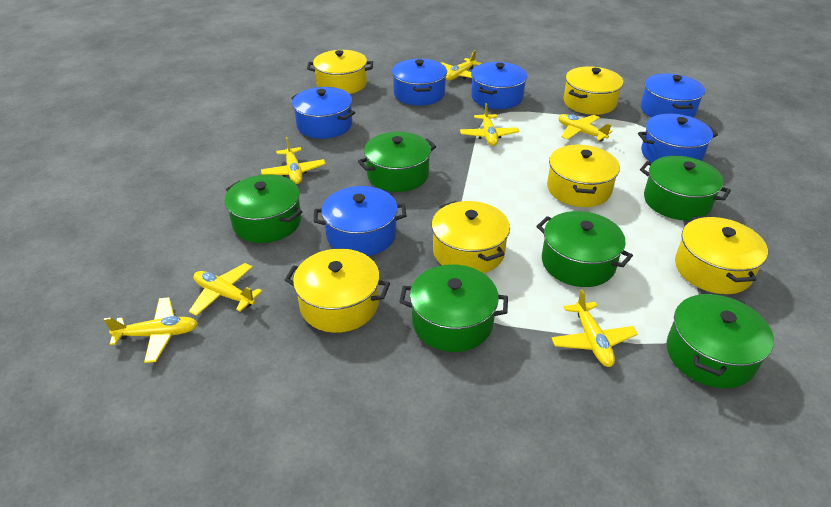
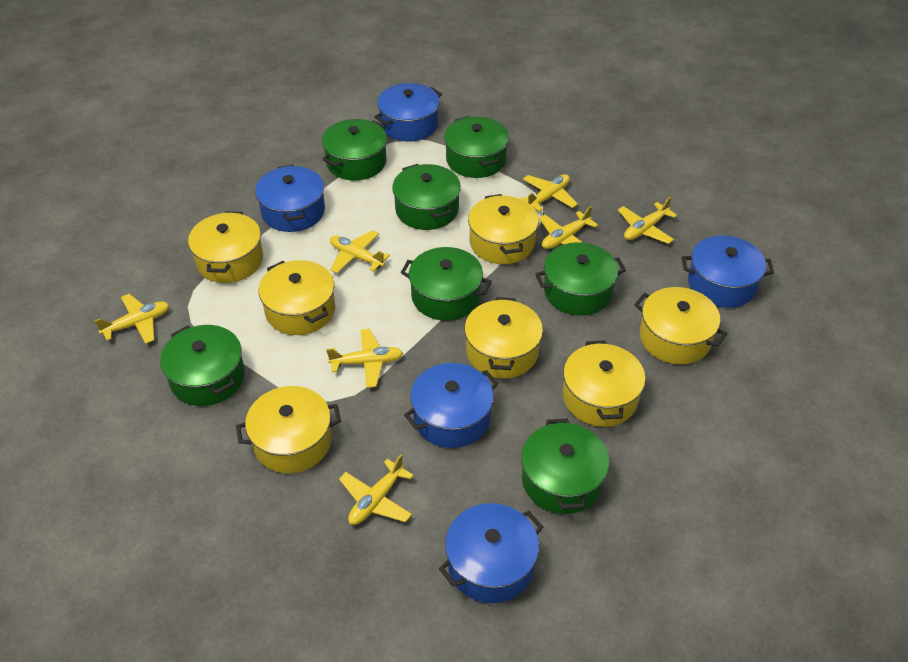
blue pot: 6 -> 5
green pot: 6 -> 7
yellow pot: 6 -> 7

